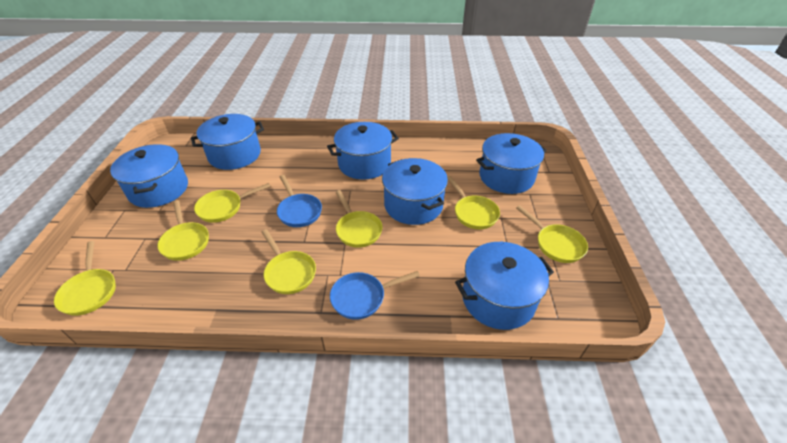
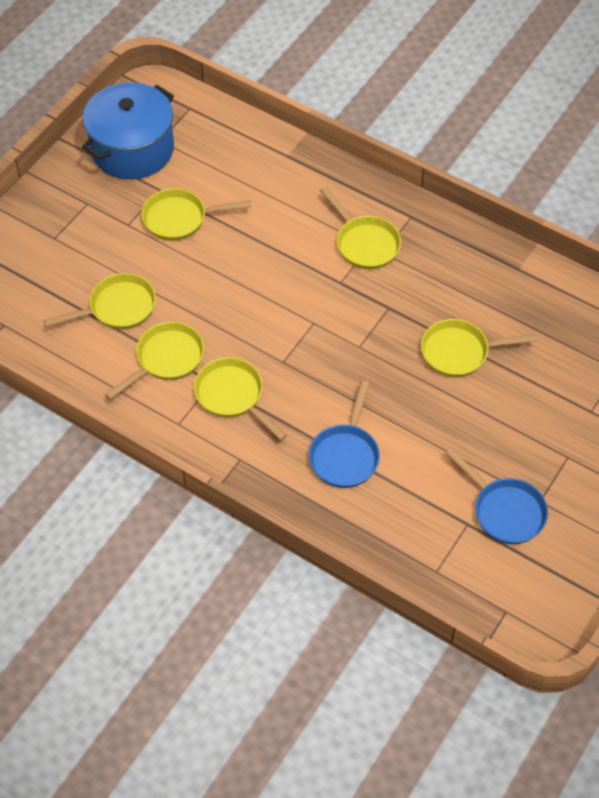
blue pot: 6 -> 1
yellow pan: 7 -> 6

